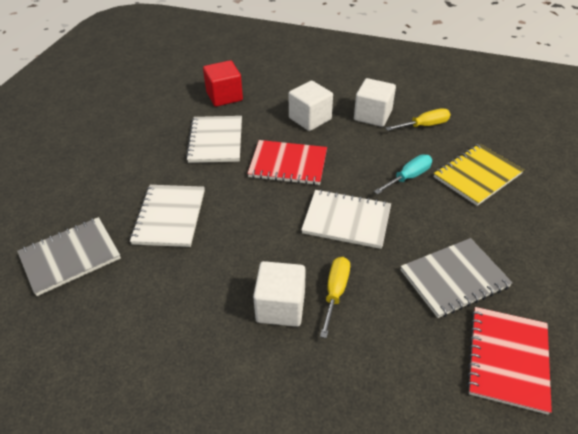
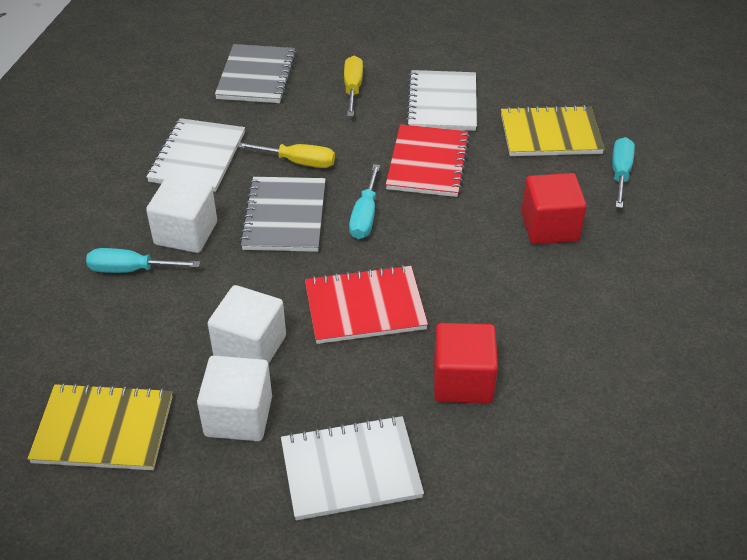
red cube: 1 -> 2
turquoise screwdriver: 1 -> 3
yellow notebook: 1 -> 2

